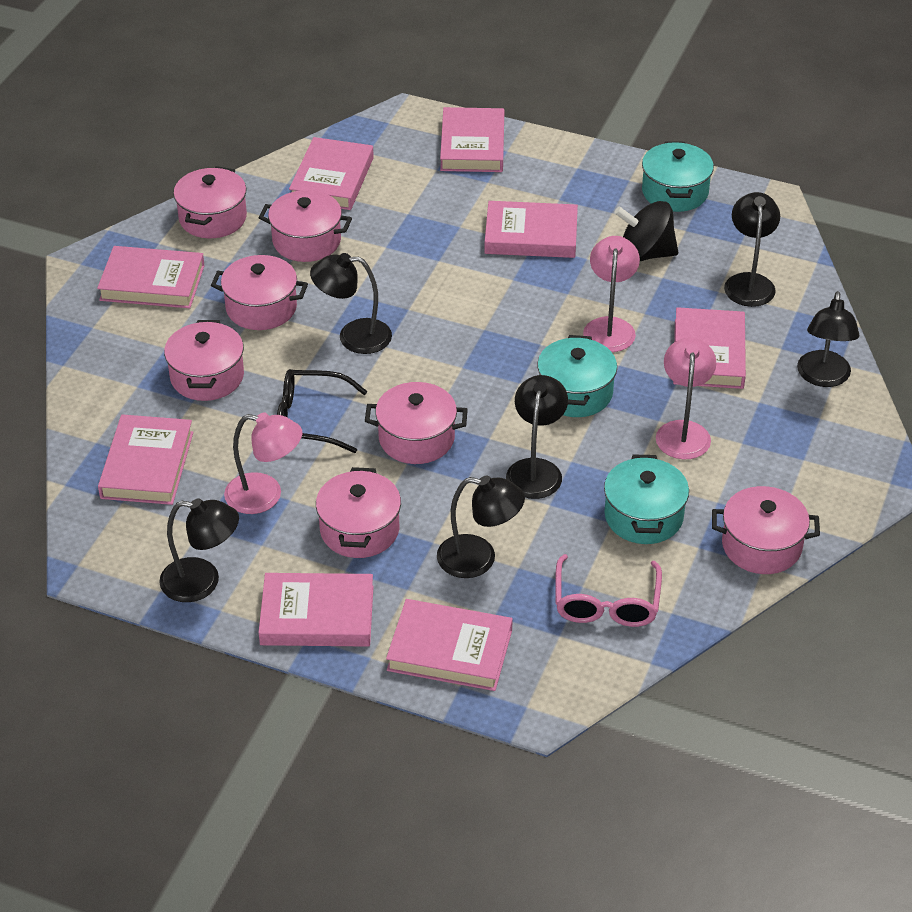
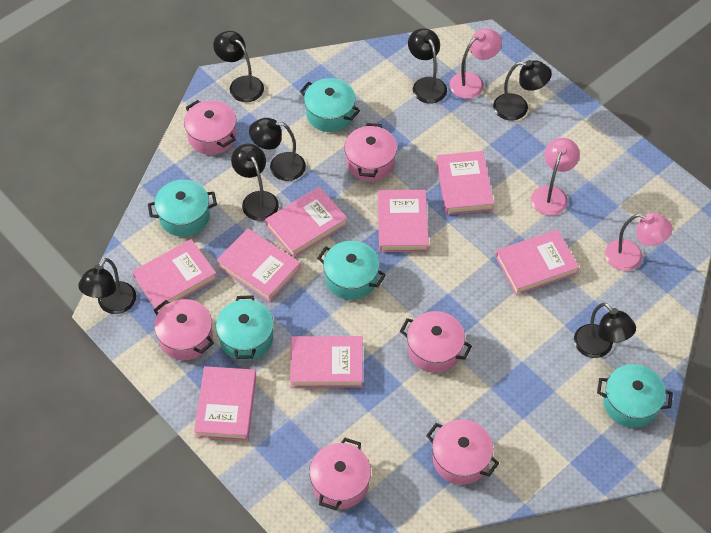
black glasses: 1 -> 0
black lamp: 6 -> 7
black spinning top: 1 -> 0
pink glasses: 1 -> 0
pink pot: 7 -> 6
turquoise pot: 3 -> 5

